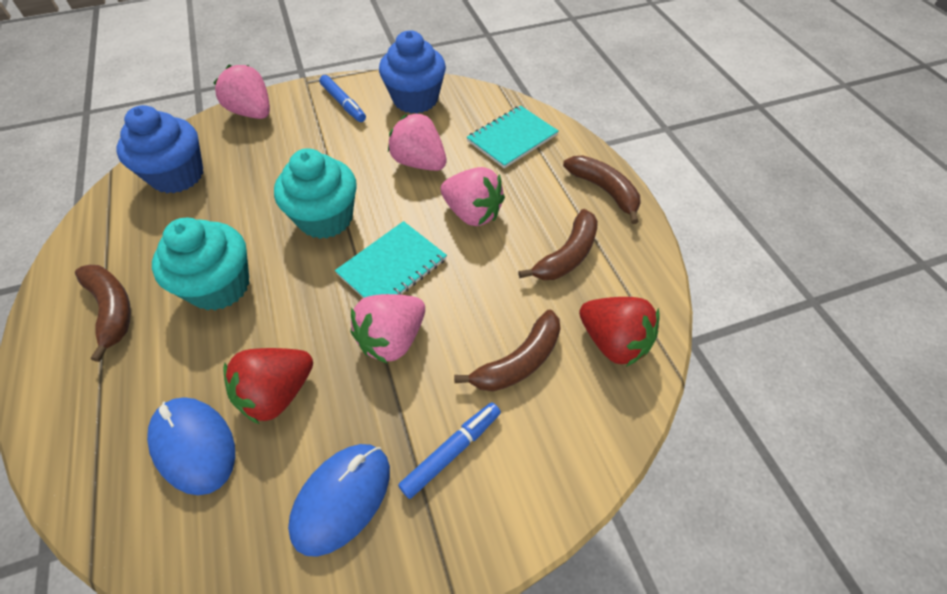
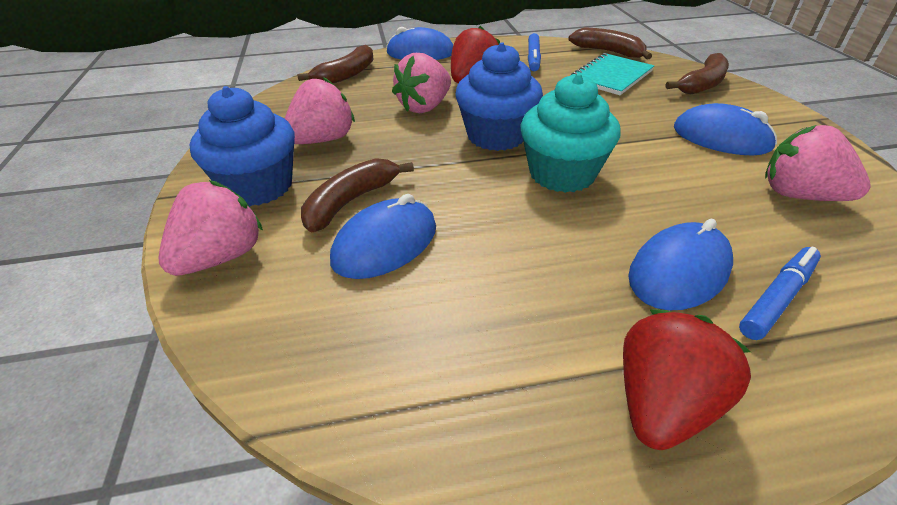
blue mouse: 2 -> 4
turquoise cupcake: 2 -> 1
turquoise notebook: 2 -> 1

